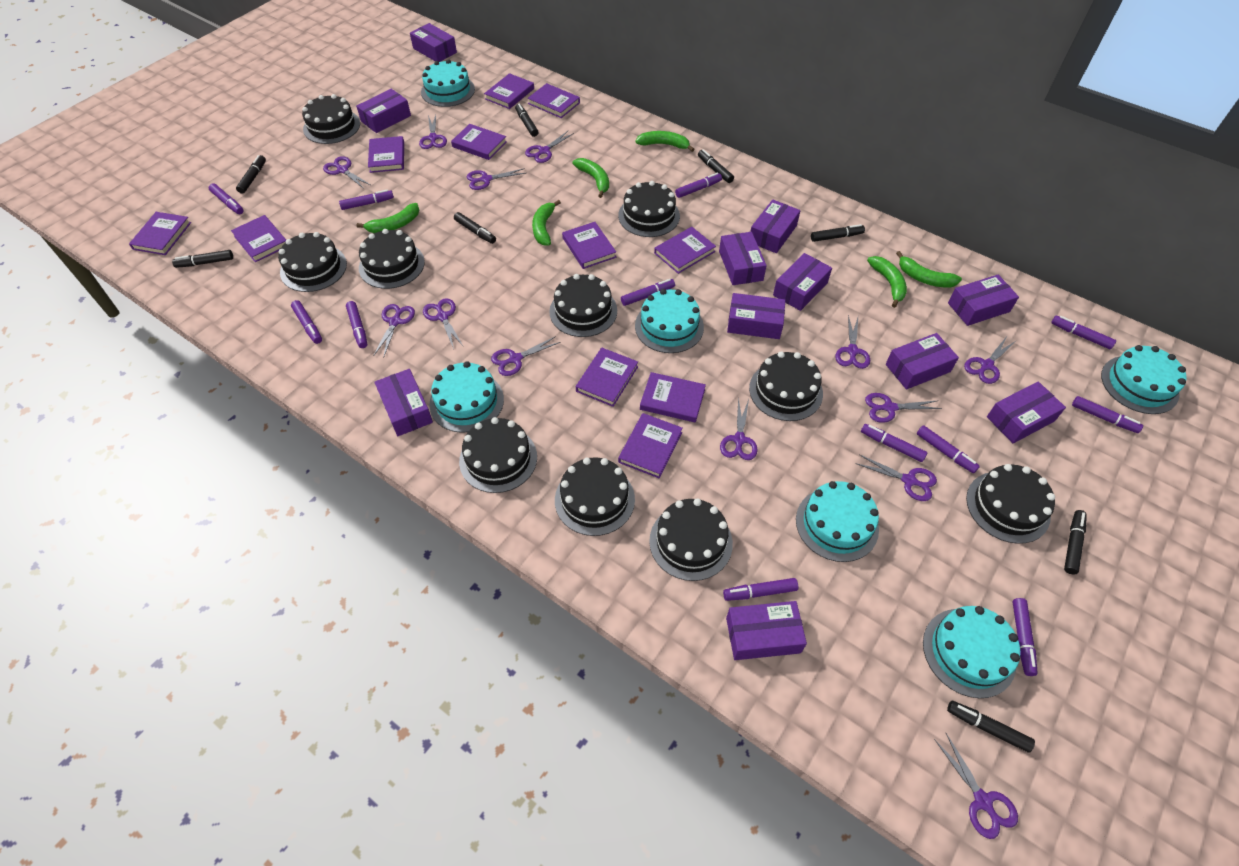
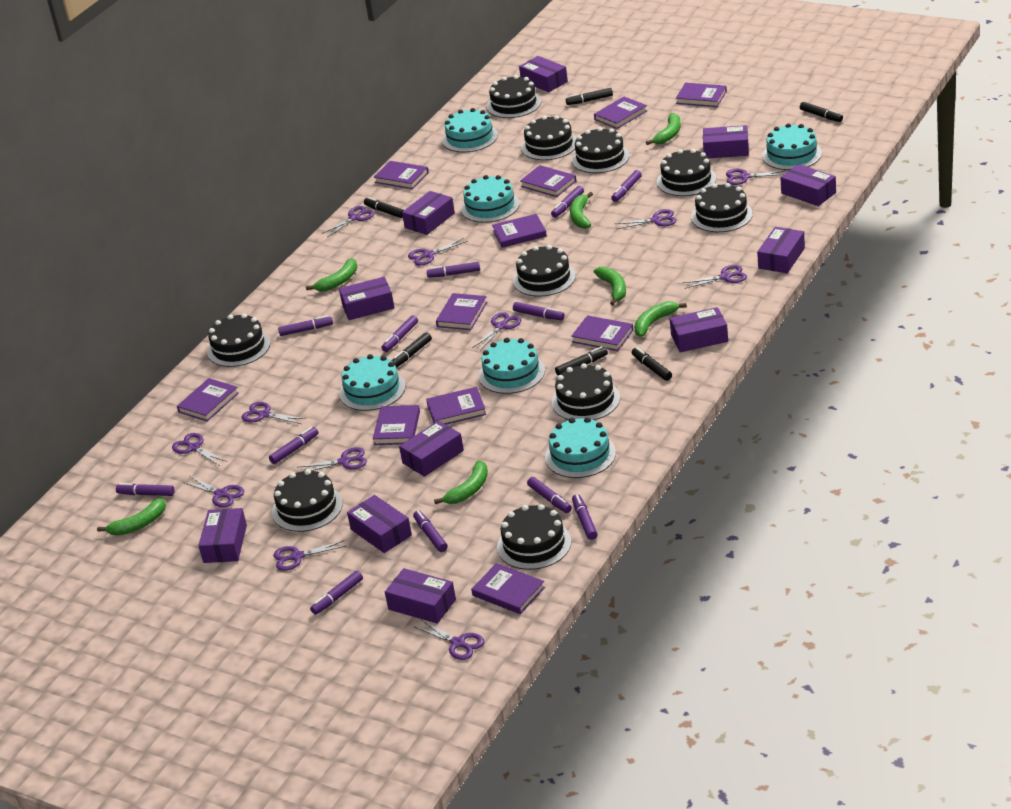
black marker: 8 -> 6
green banana: 6 -> 7
purple scissors: 13 -> 12

